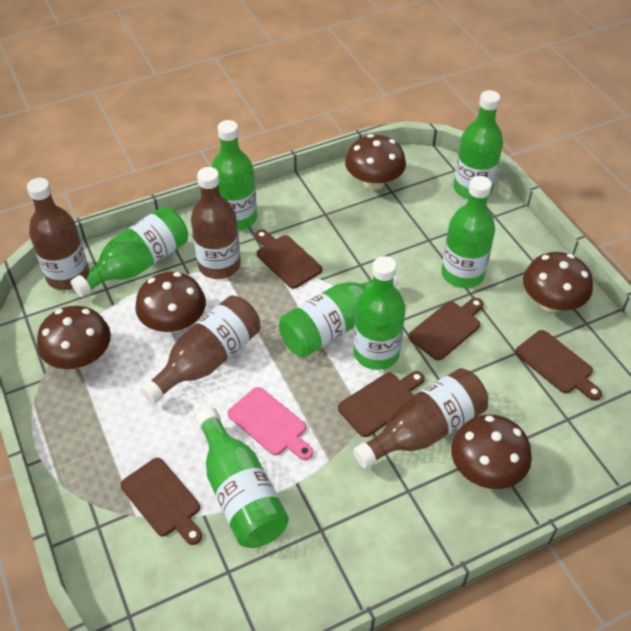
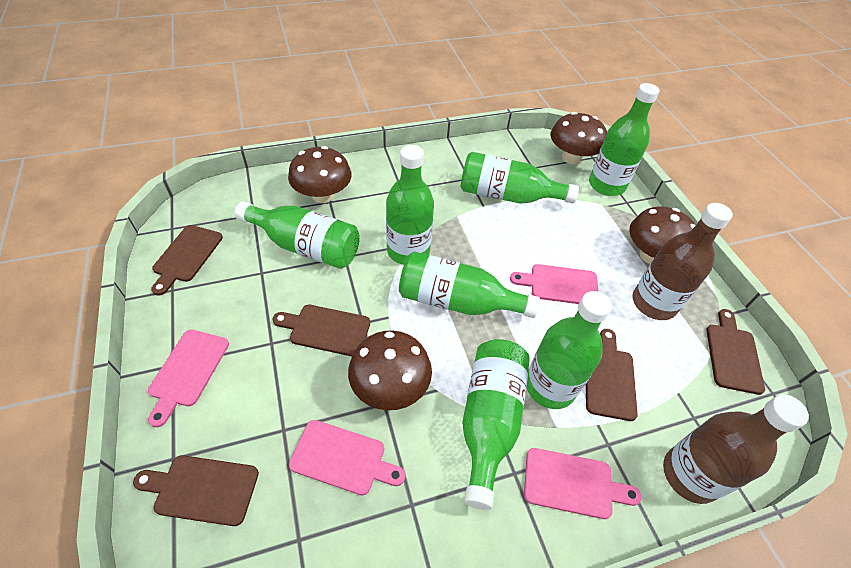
brown bottle: 4 -> 2
brown mushroom: 5 -> 4
pink cutting board: 1 -> 4

